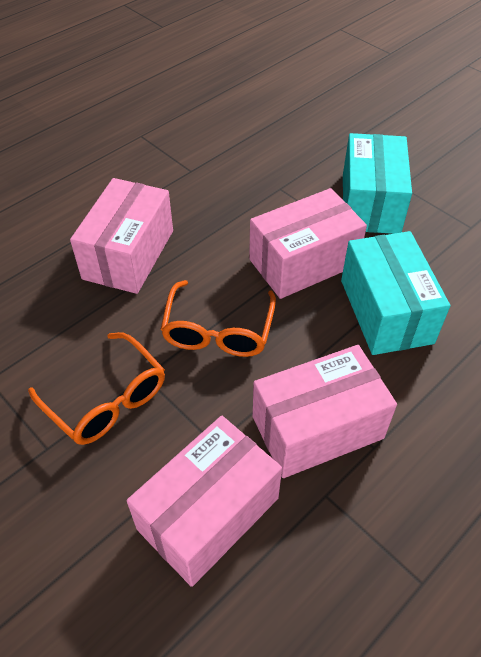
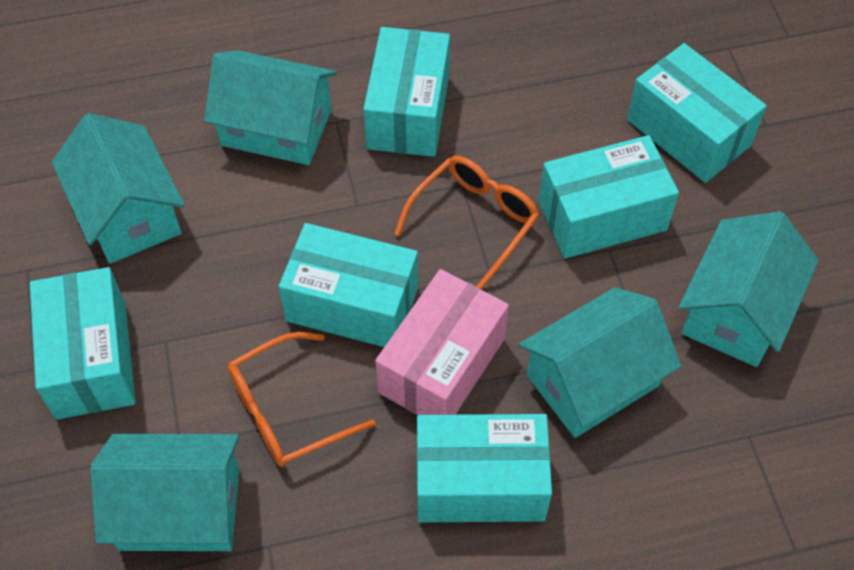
pink box: 4 -> 1
turquoise box: 2 -> 6
turquoise house: 0 -> 5

